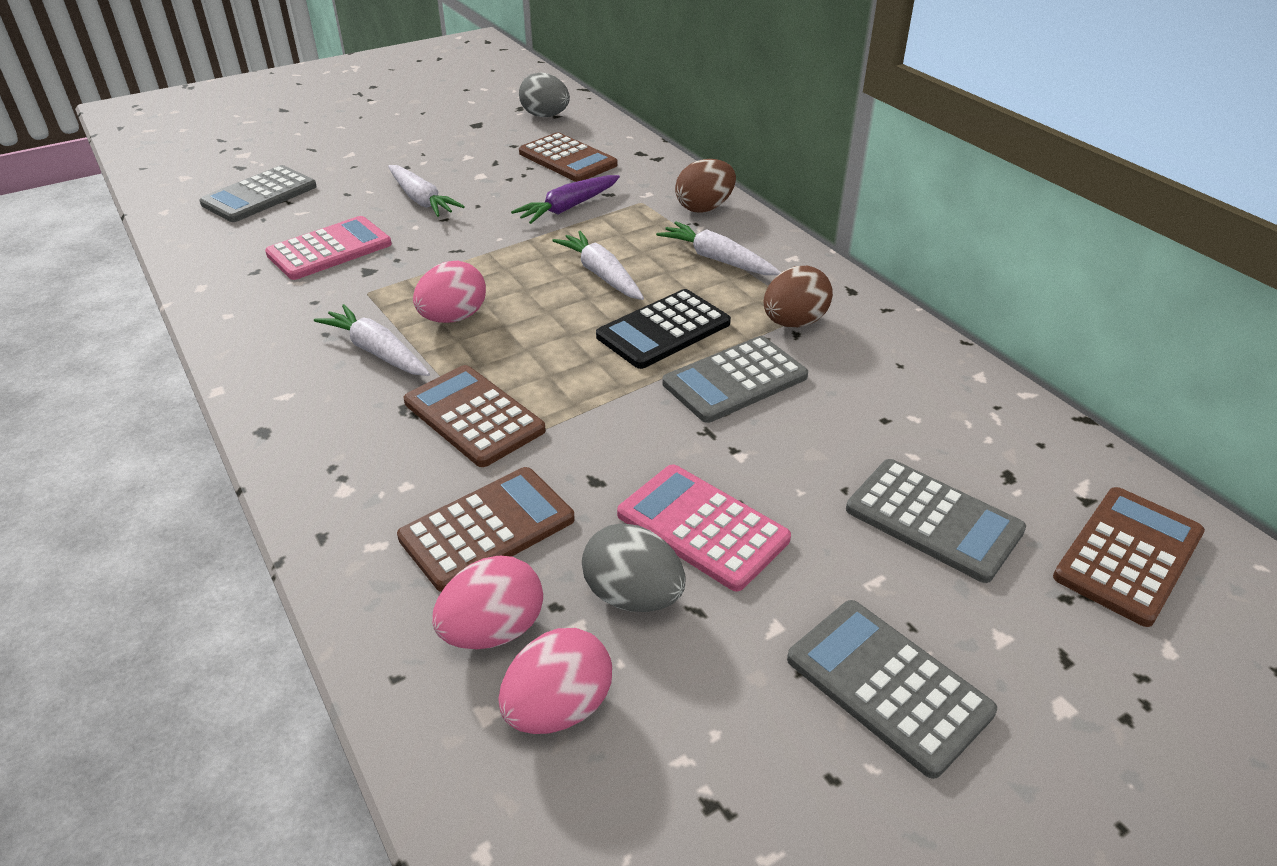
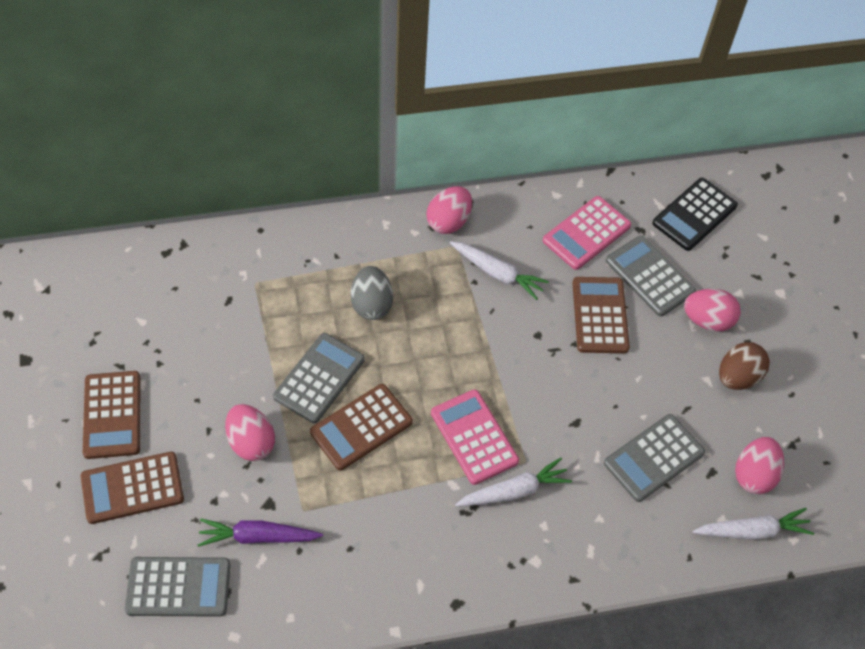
brown egg: 2 -> 1
grey egg: 2 -> 1
pink egg: 3 -> 4
white carrot: 4 -> 3

